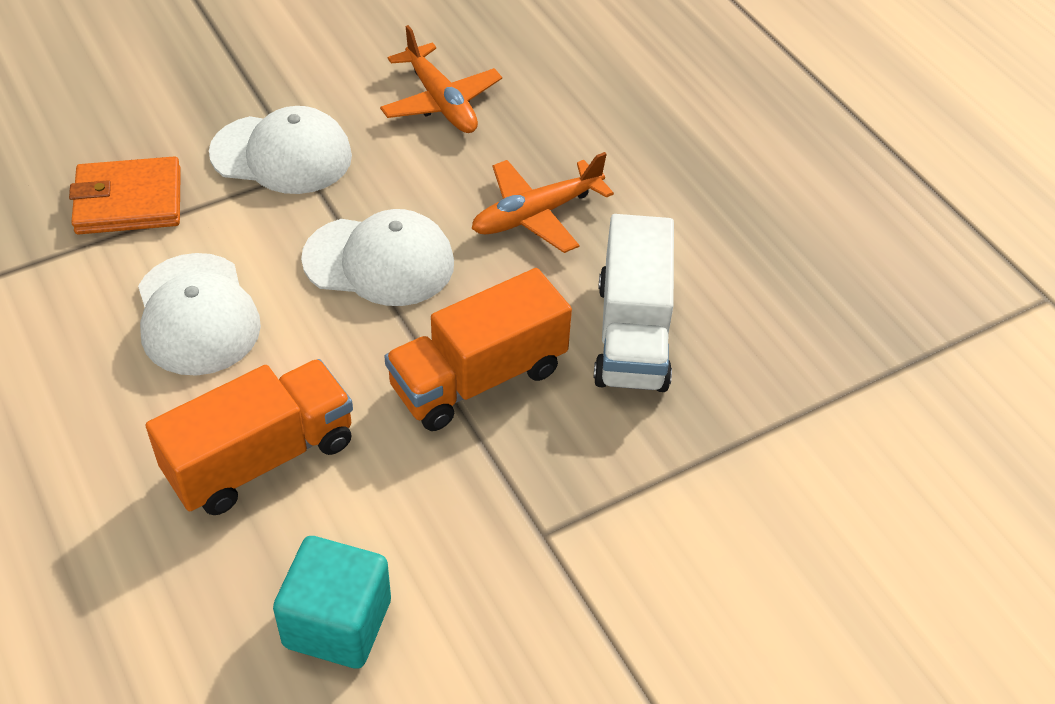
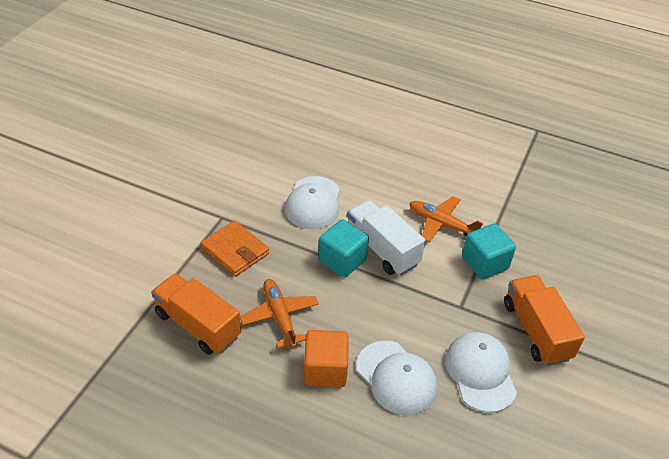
orange cube: 0 -> 1
turquoise cube: 1 -> 2

